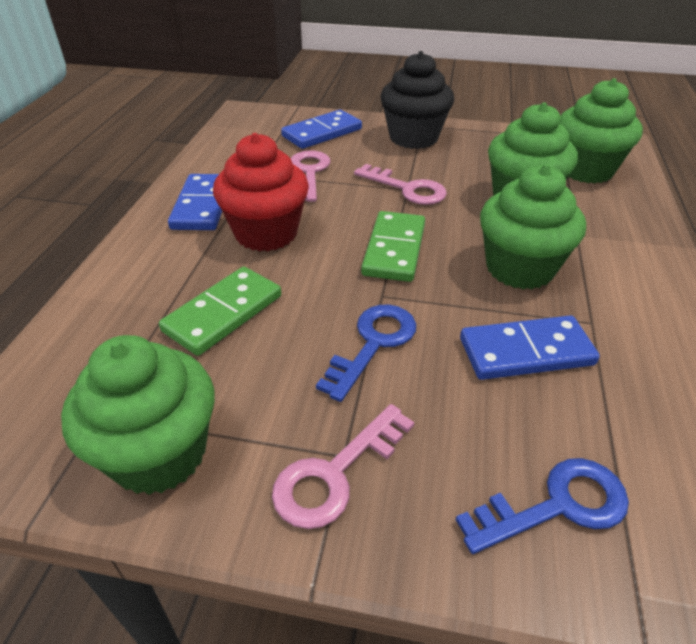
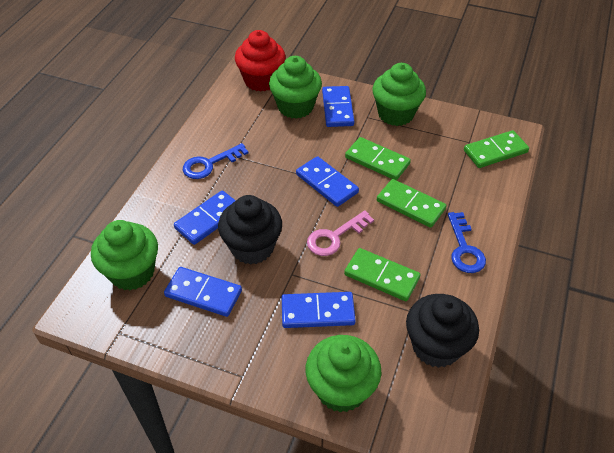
black cupcake: 1 -> 2
blue domino: 3 -> 5
green domino: 2 -> 4
pink key: 3 -> 1

